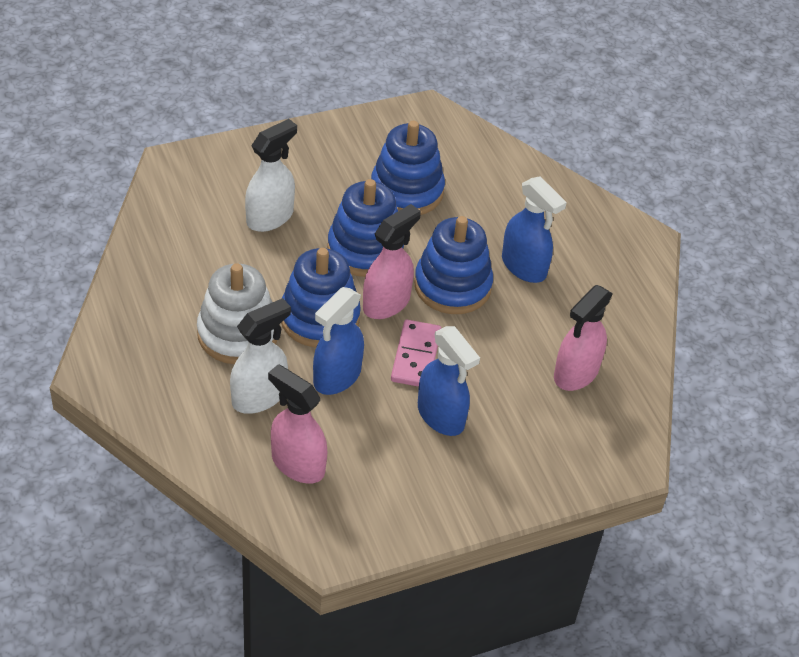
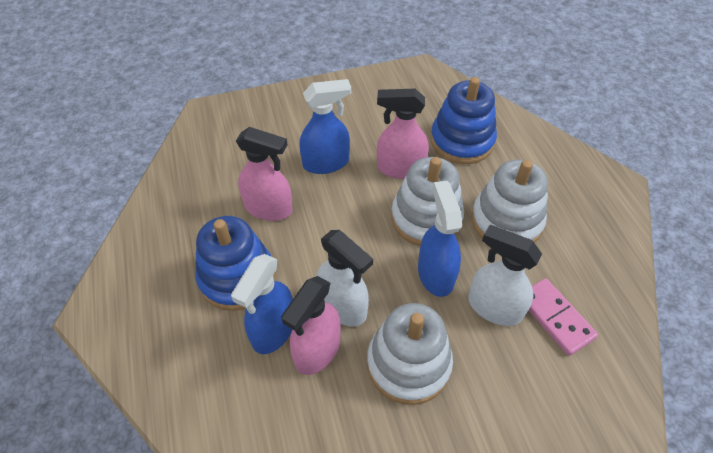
blue stacking toy: 4 -> 2
white stacking toy: 1 -> 3

